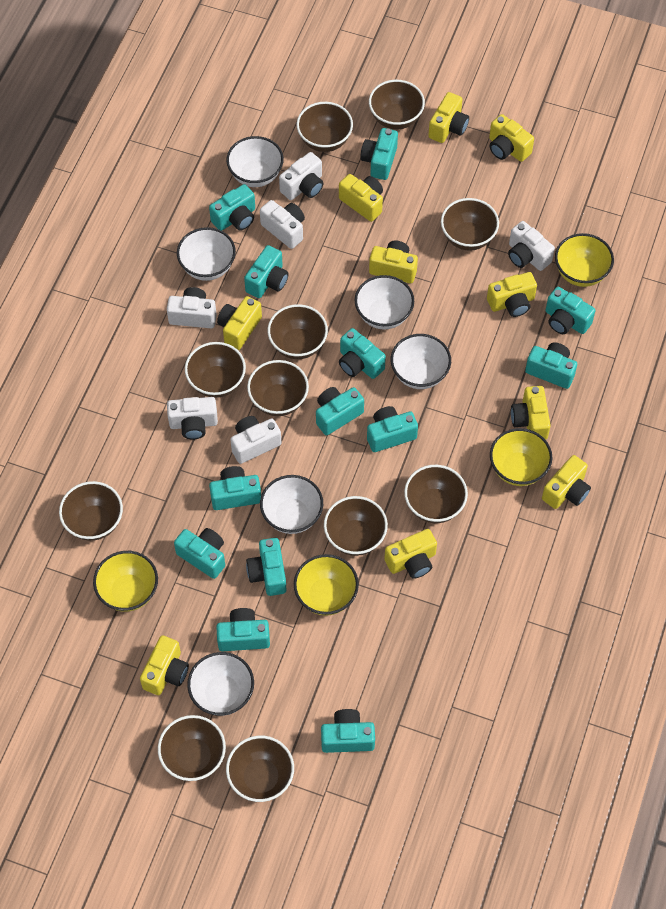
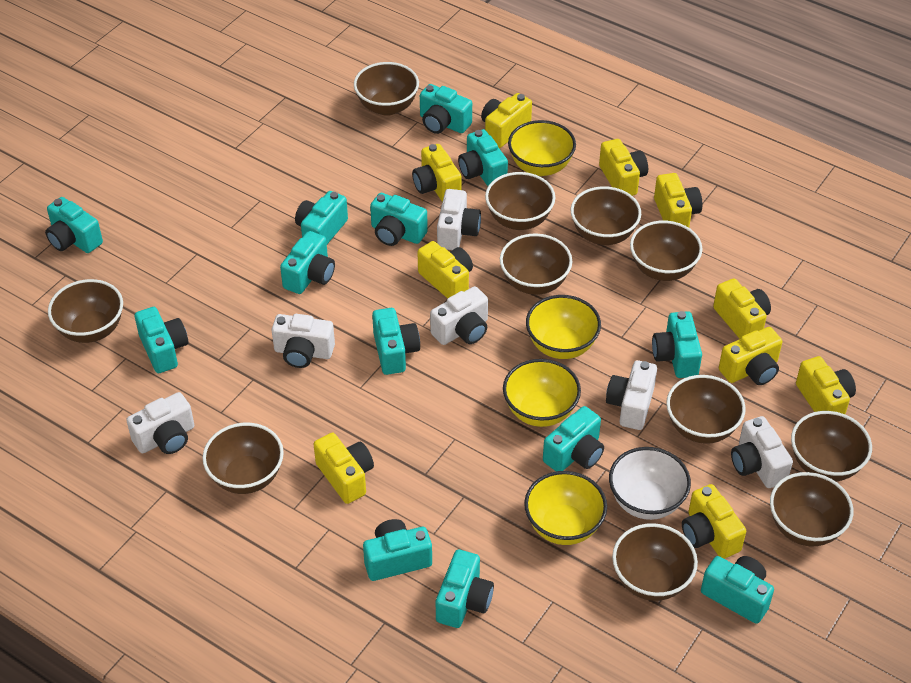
white bowl: 6 -> 1

